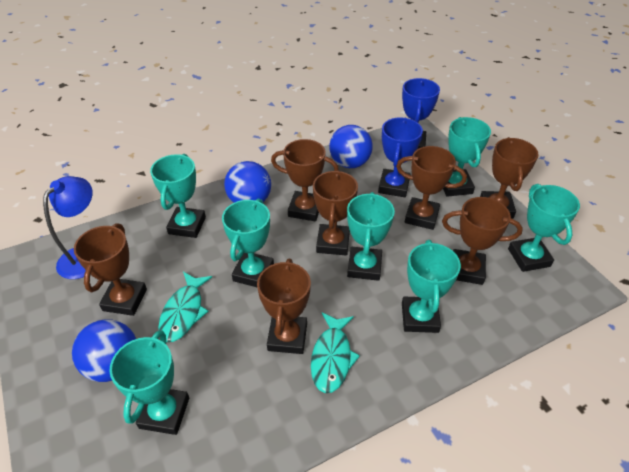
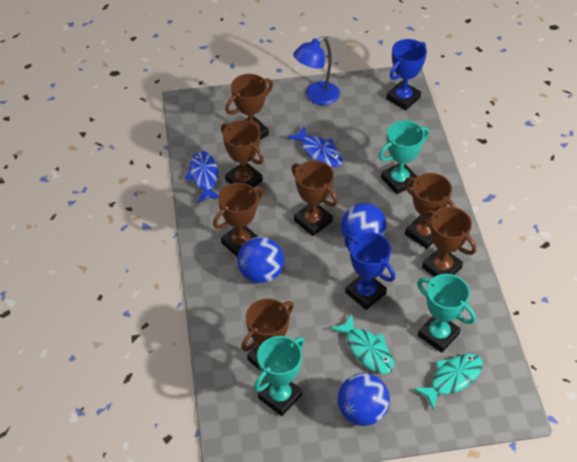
blue fish: 0 -> 2
turquoise trophy: 7 -> 3

